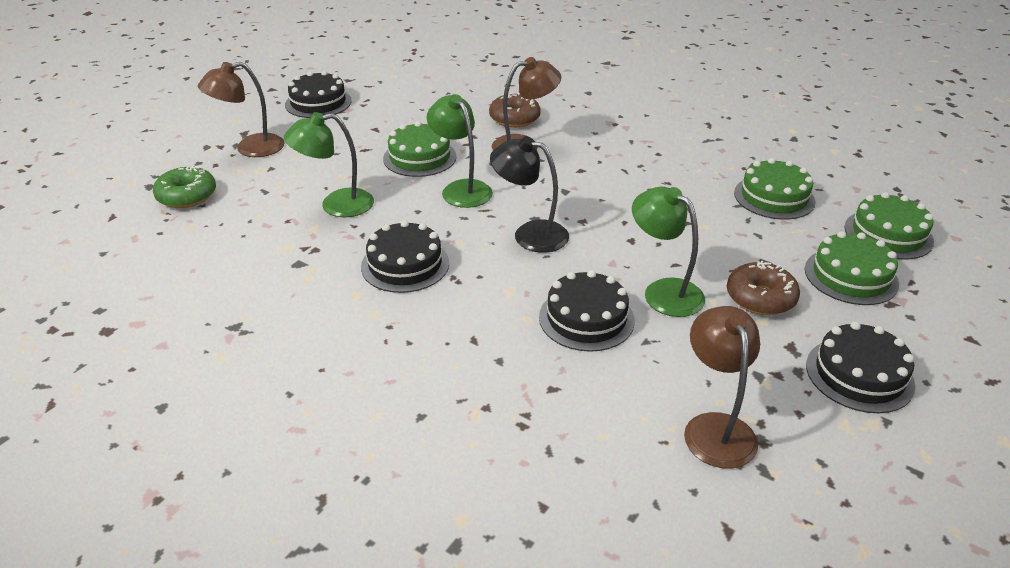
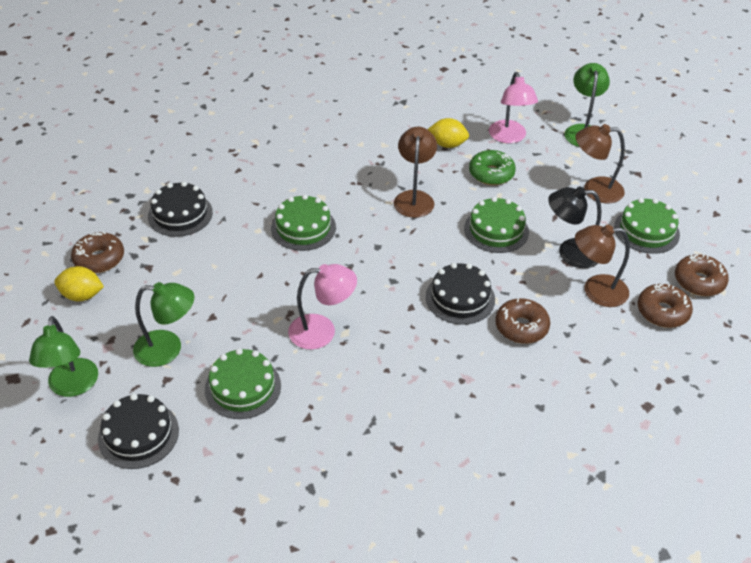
black cake: 4 -> 3
brown donut: 2 -> 4
pink lamp: 0 -> 2
yellow lemon: 0 -> 2

